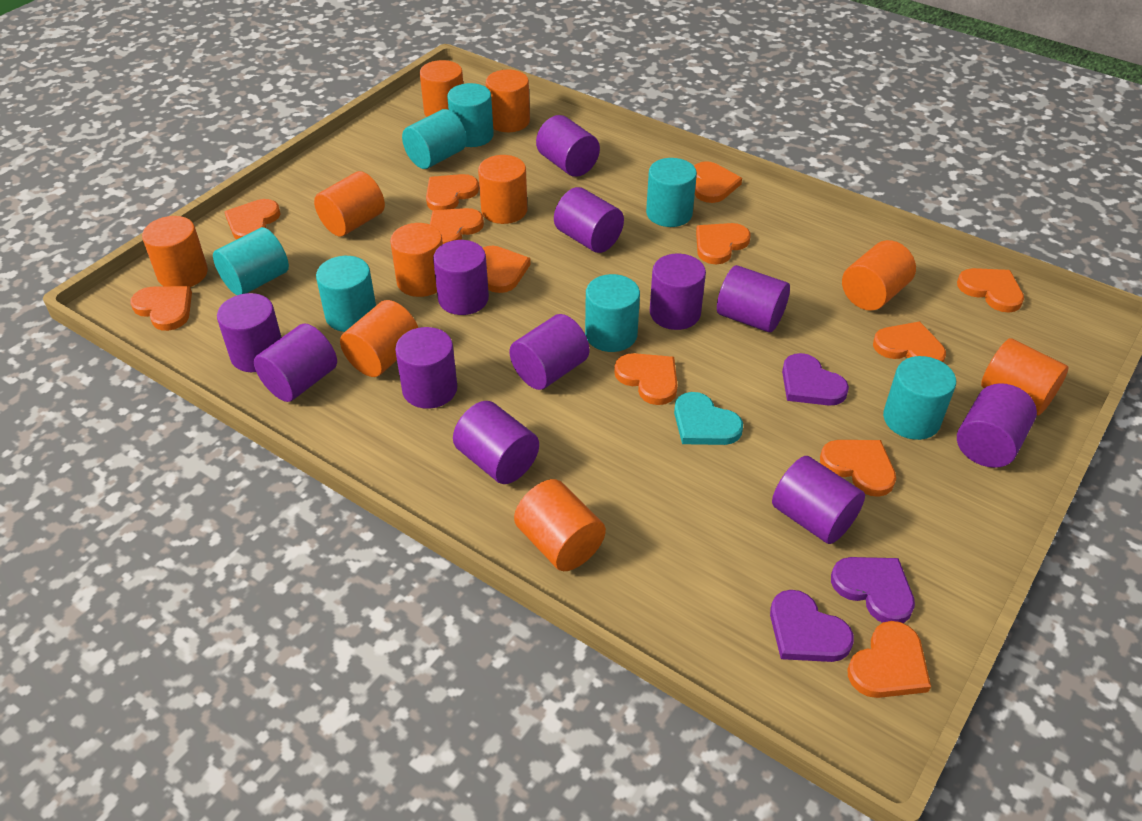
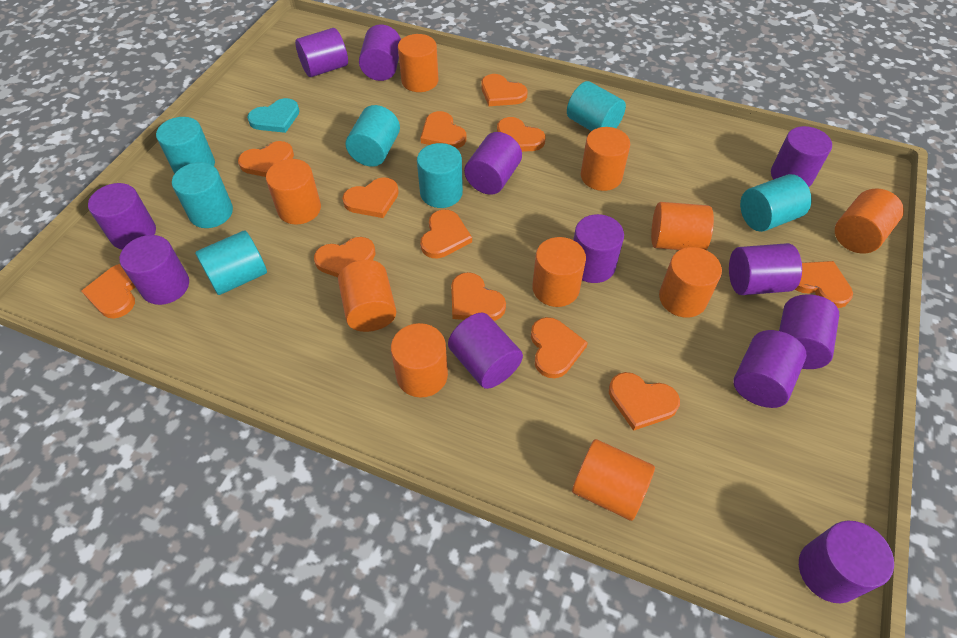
purple heart: 3 -> 0

